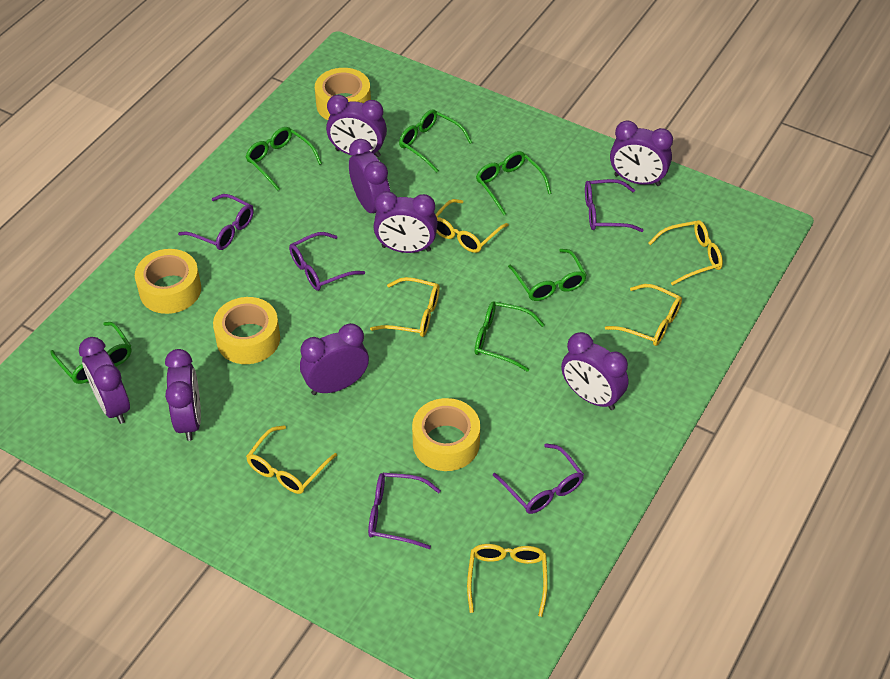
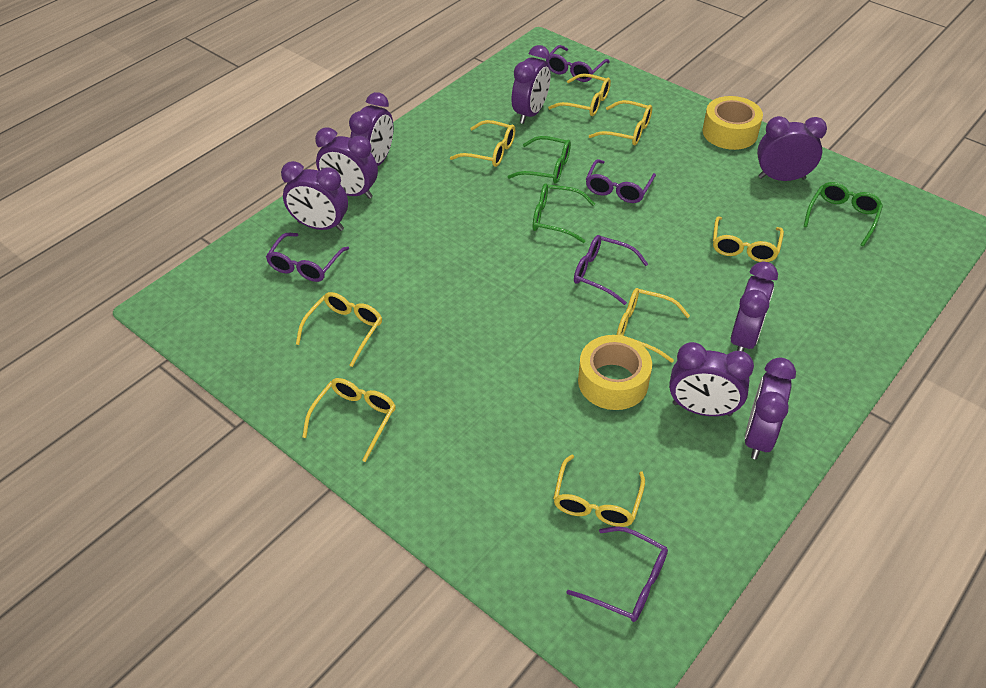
green glasses: 6 -> 3
yellow glasses: 6 -> 8
yellow tape: 4 -> 2

